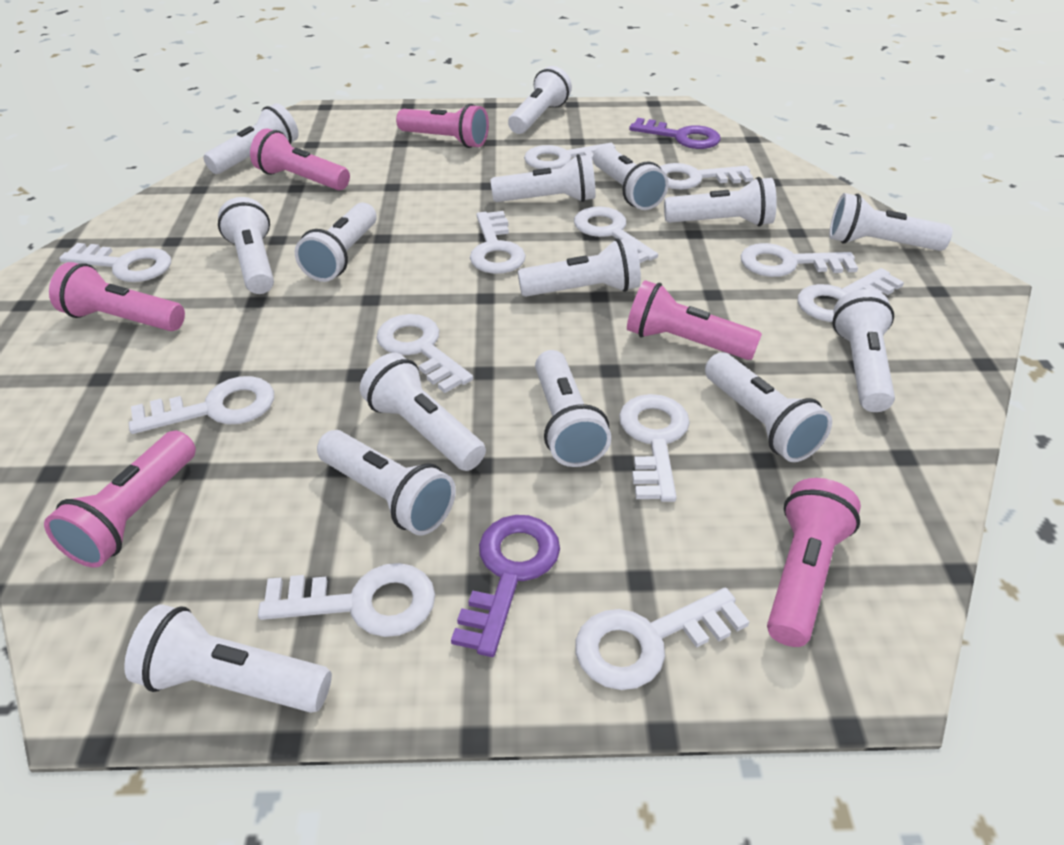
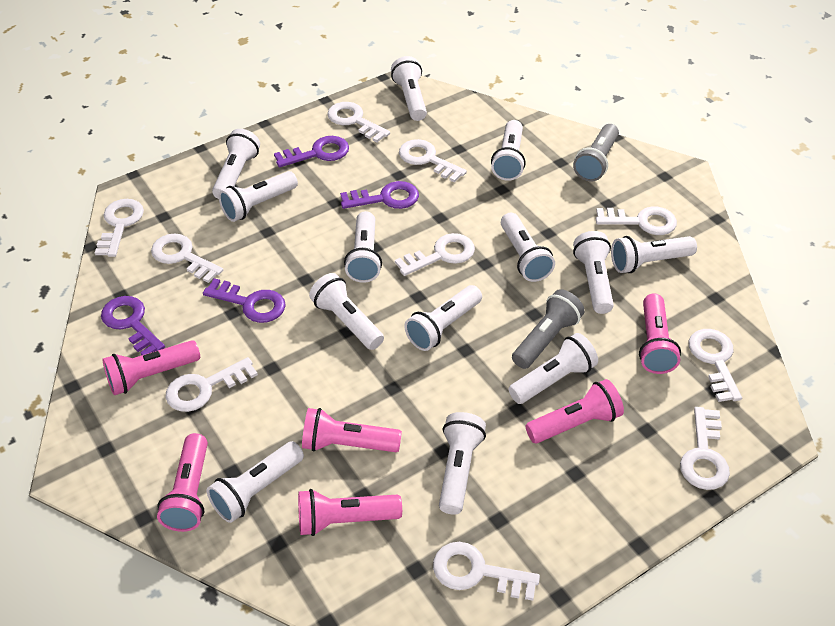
grey flashlight: 0 -> 2
purple key: 2 -> 4
white flashlight: 15 -> 13
white key: 12 -> 10

